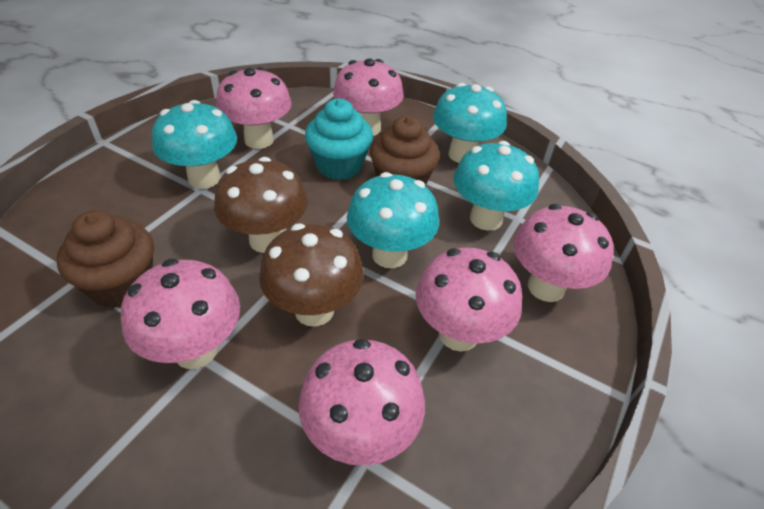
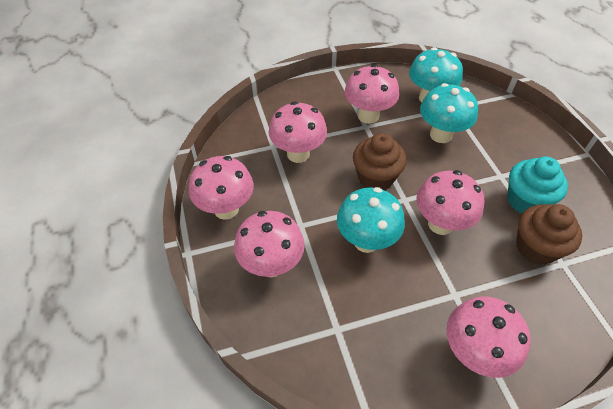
brown mushroom: 2 -> 0
turquoise mushroom: 4 -> 3

